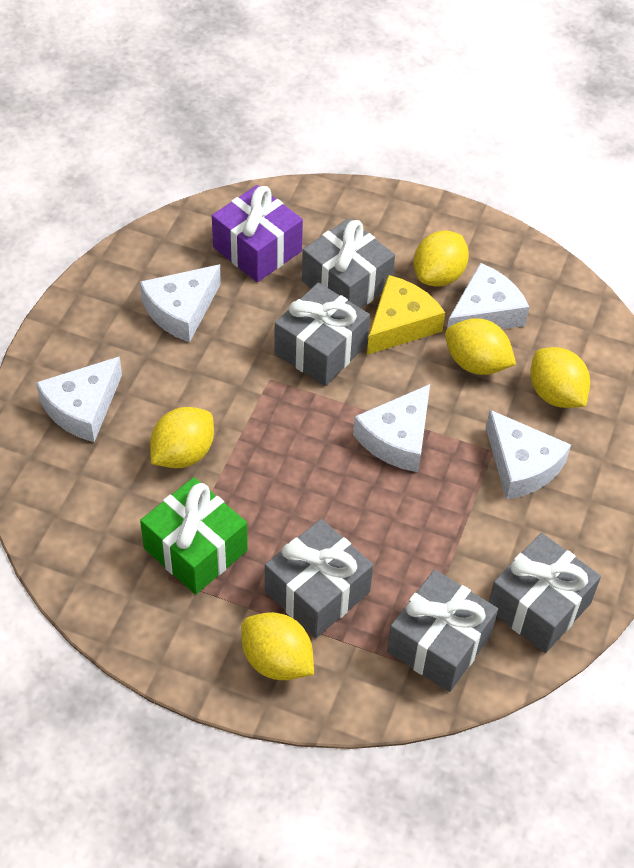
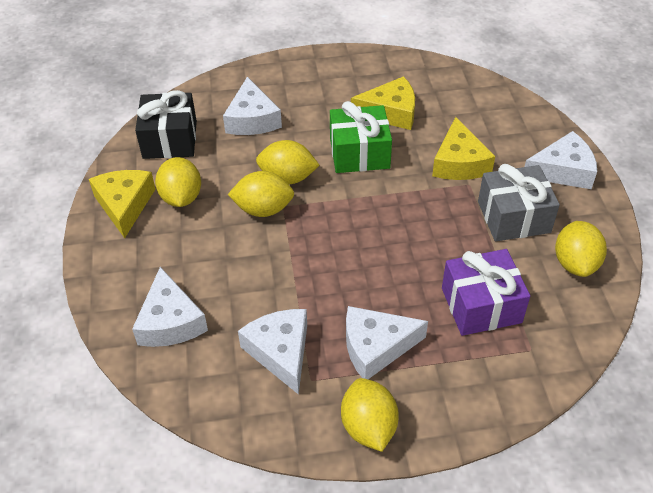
black gift: 0 -> 1
grey gift: 5 -> 1
yellow cheese: 1 -> 3

